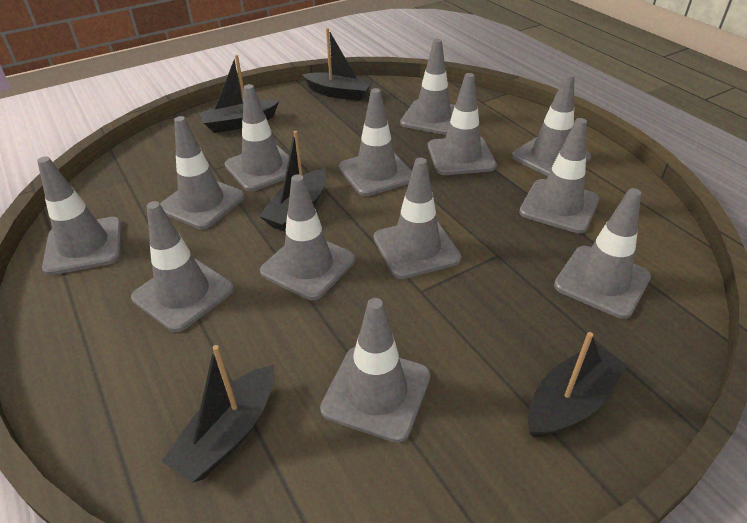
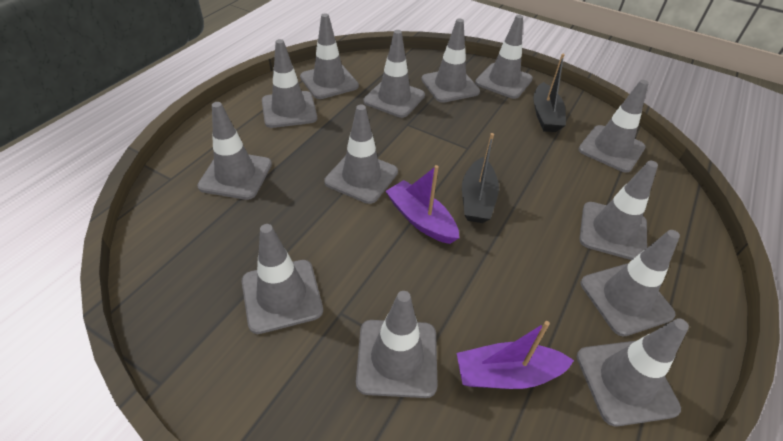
black boat: 5 -> 2
purple boat: 0 -> 2

